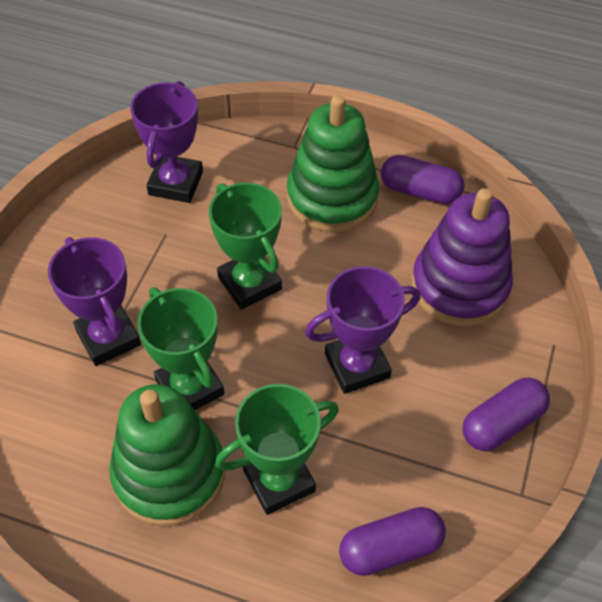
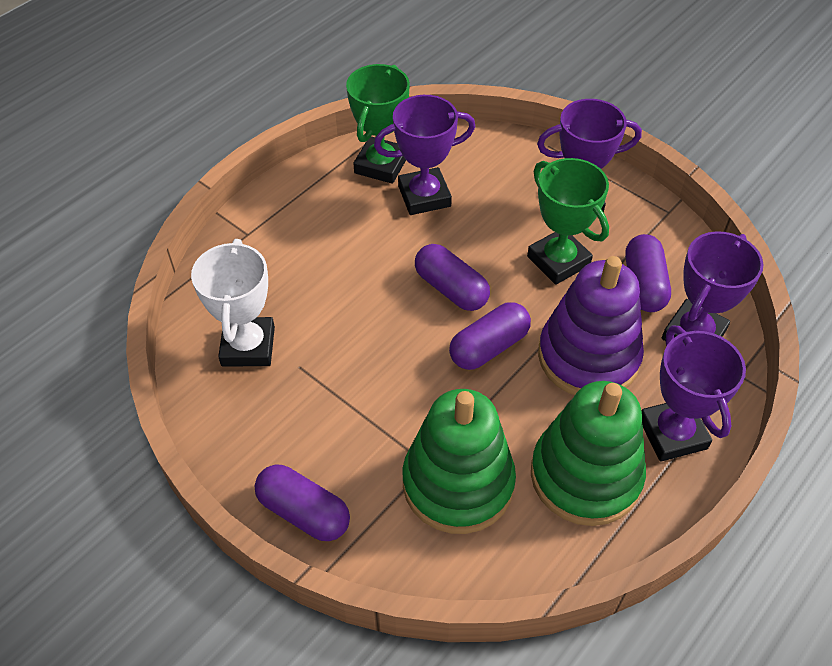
green trophy: 3 -> 2
purple capsule: 3 -> 4
purple trophy: 3 -> 4
white trophy: 0 -> 1

